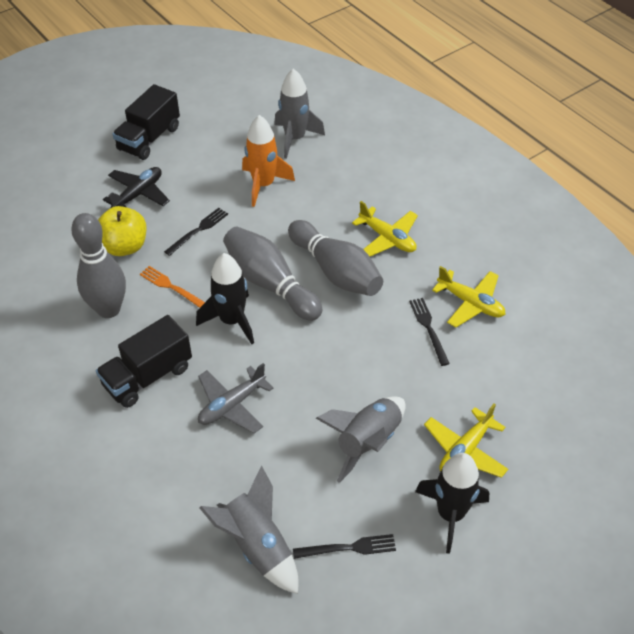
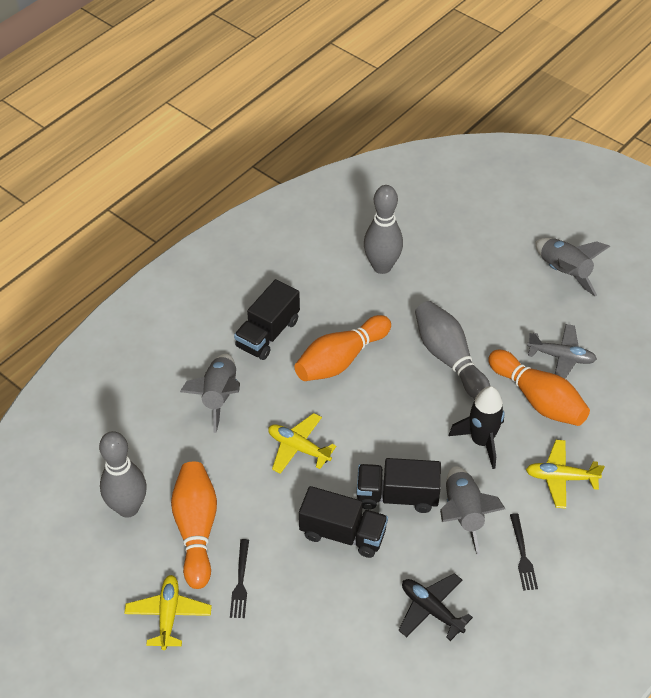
black fork: 3 -> 2
black rocket: 2 -> 1
black truck: 2 -> 3
orange bowling pin: 0 -> 3
orange fork: 1 -> 0
orange rocket: 1 -> 0
yellow apple: 1 -> 0

